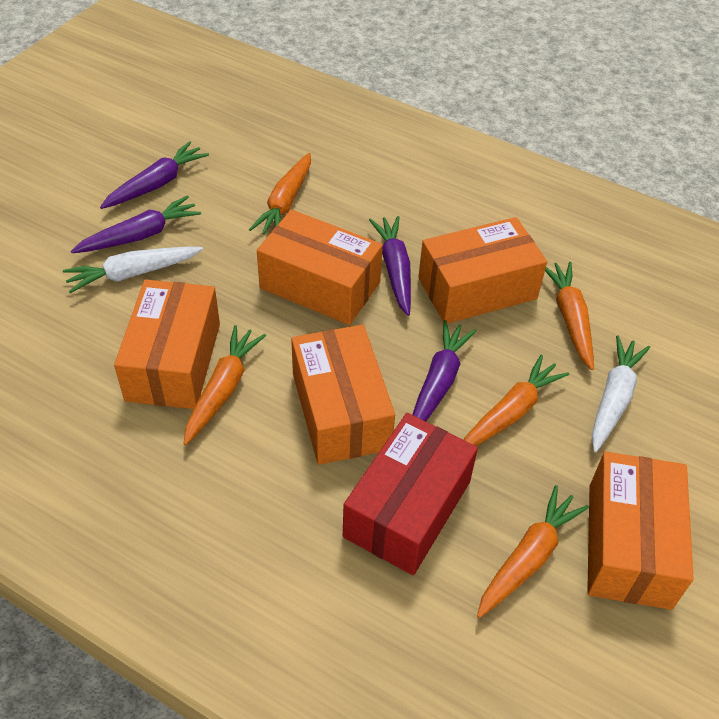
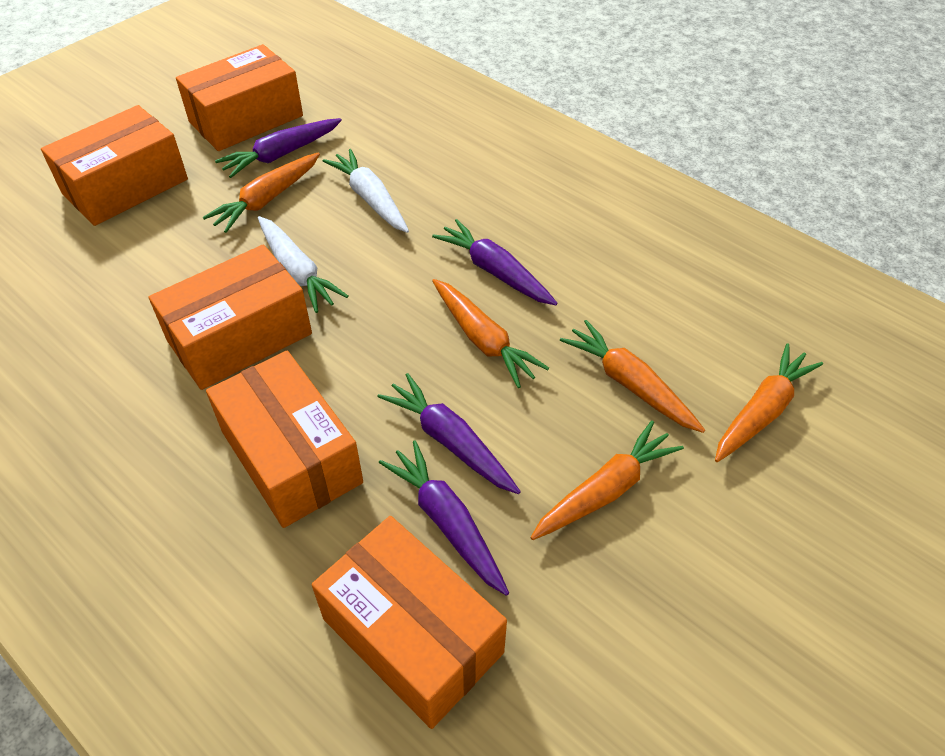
red box: 1 -> 0

